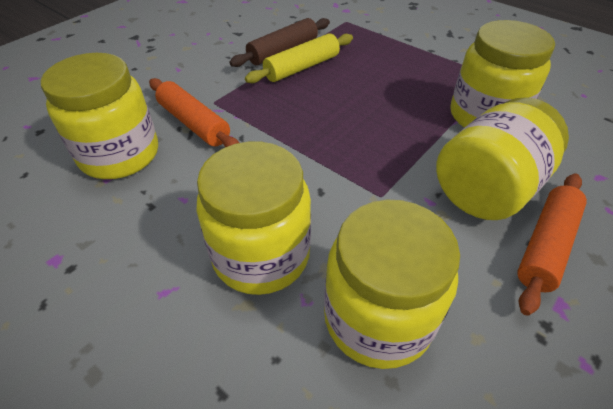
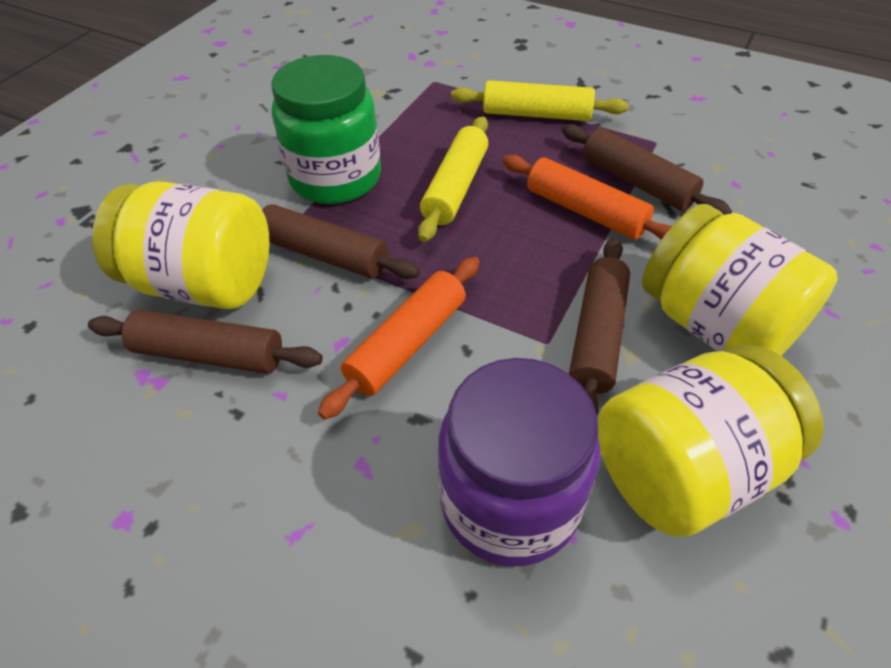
brown rolling pin: 1 -> 4
green jar: 0 -> 1
purple jar: 0 -> 1
yellow jar: 5 -> 3
yellow rolling pin: 1 -> 2

